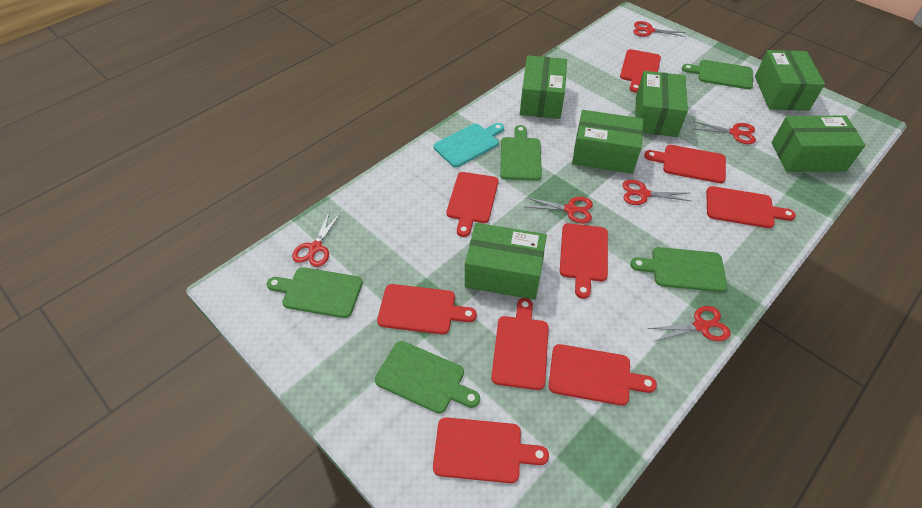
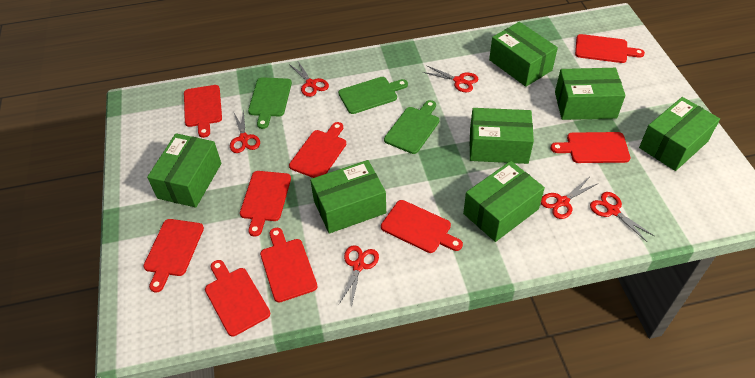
green box: 6 -> 7
green cutting board: 5 -> 3
turquoise cutting board: 1 -> 0

